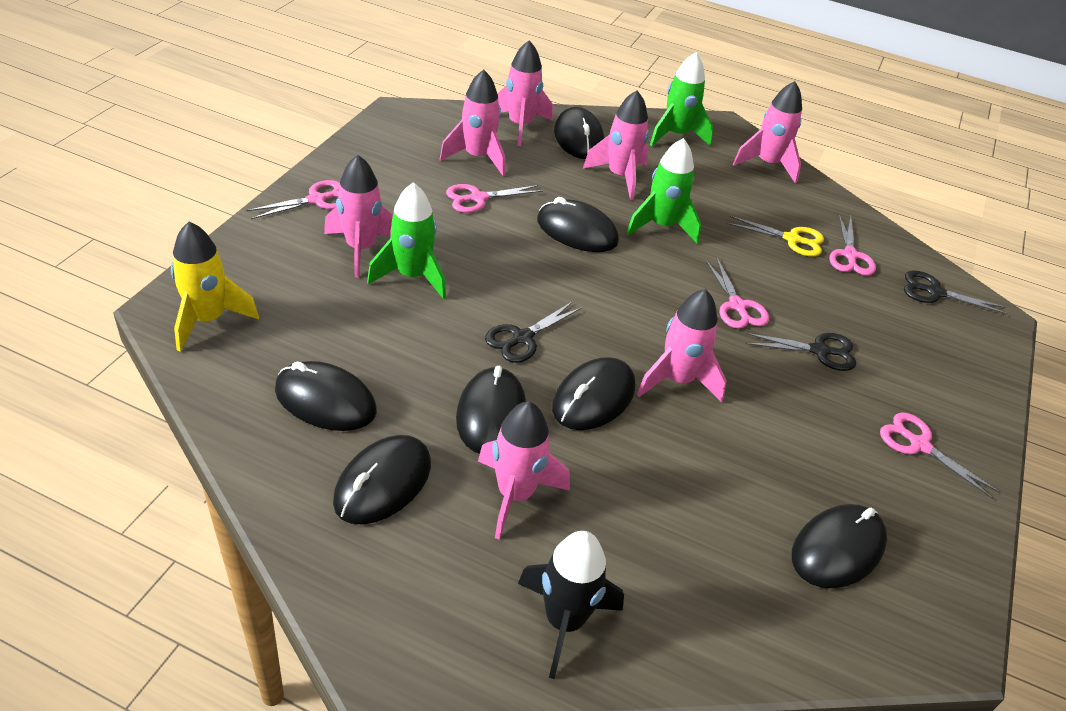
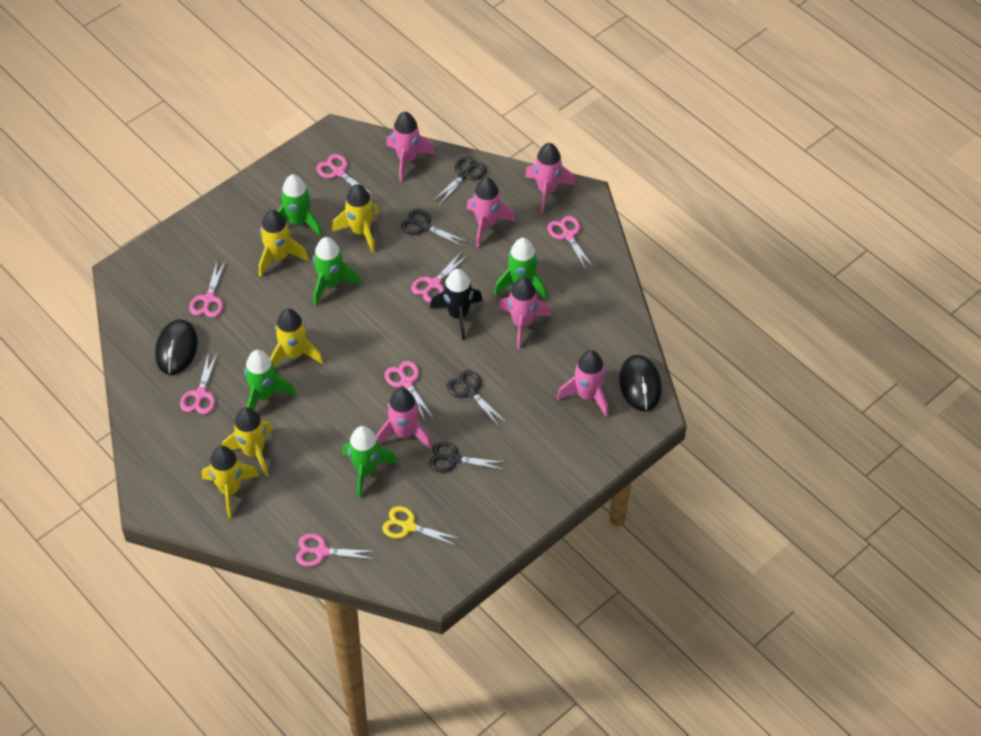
black mouse: 7 -> 2
black scissors: 3 -> 4
green rocket: 3 -> 5
pink rocket: 7 -> 6
pink scissors: 5 -> 7
yellow rocket: 1 -> 5

